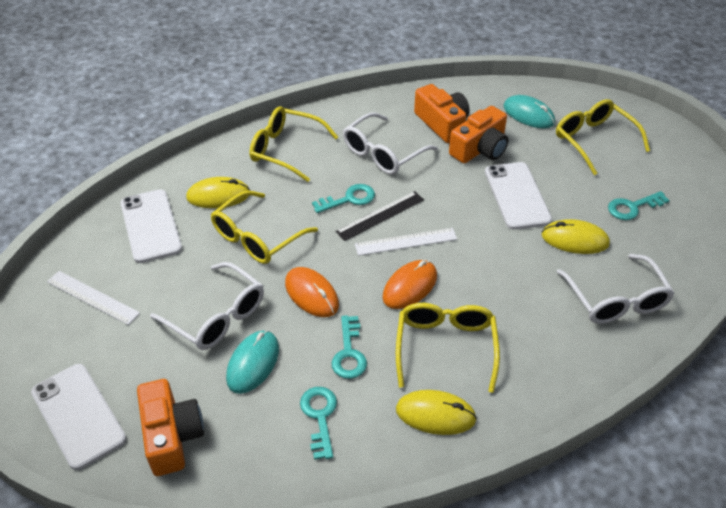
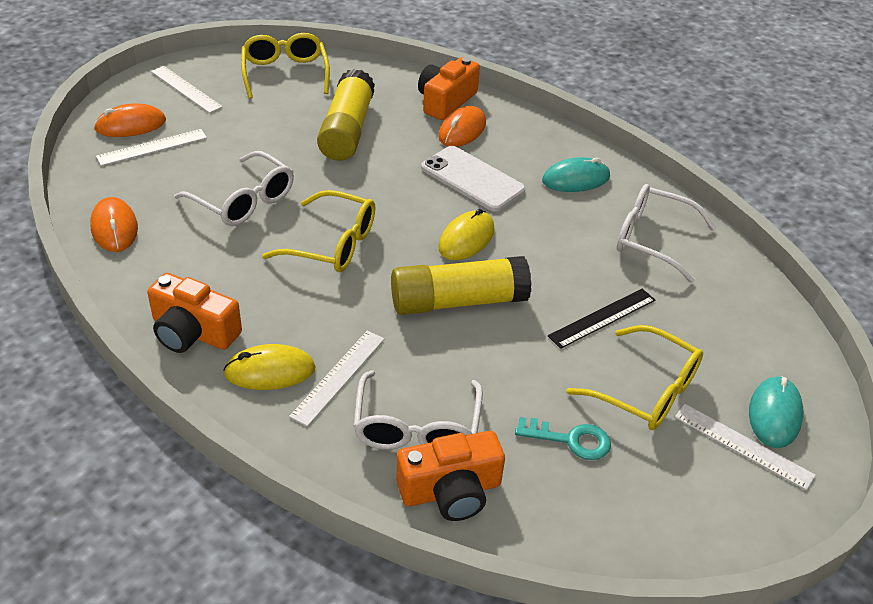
orange mouse: 2 -> 3
turquoise key: 4 -> 1
white phone: 3 -> 1
white ruler: 2 -> 4
yellow glasses: 4 -> 3
yellow glue stick: 0 -> 2
yellow mouse: 3 -> 2

